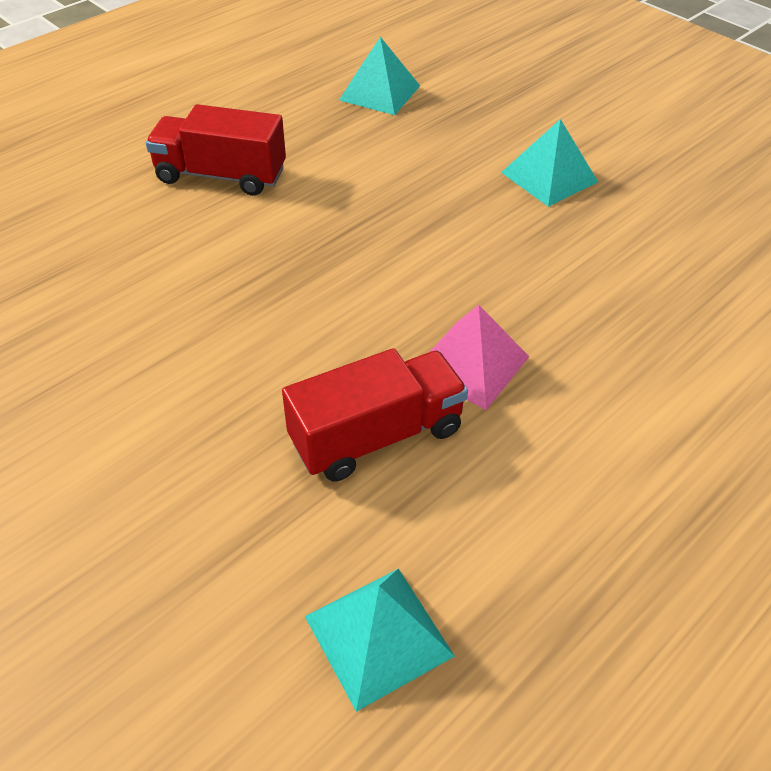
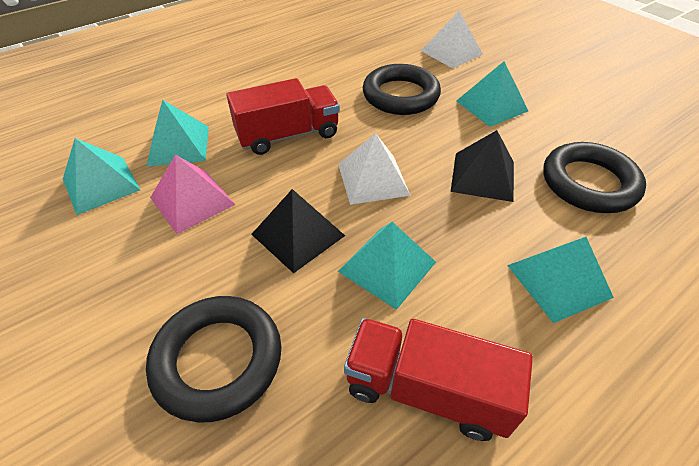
black pyramid: 0 -> 2
black ring: 0 -> 3
turquoise pyramid: 3 -> 5
white pyramid: 0 -> 2

